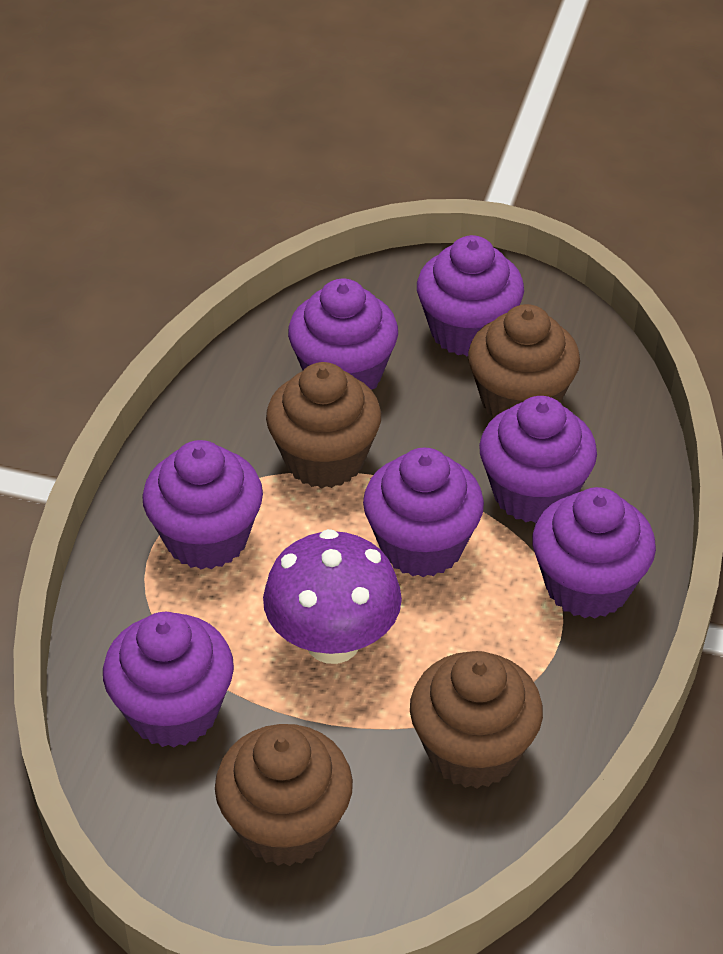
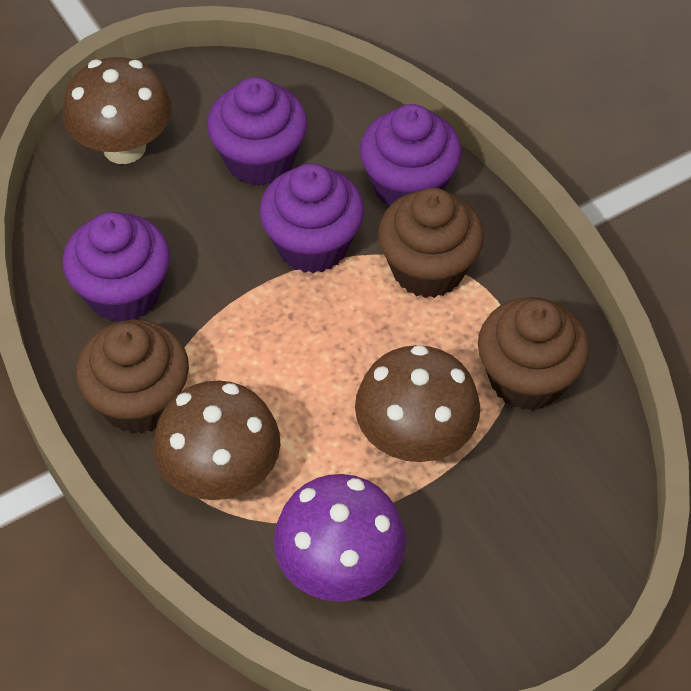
brown cupcake: 4 -> 3
brown mushroom: 0 -> 3
purple cupcake: 7 -> 4

